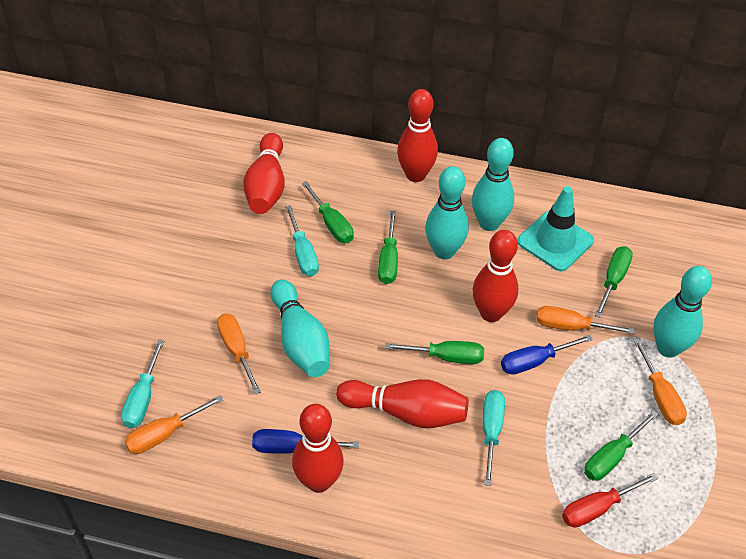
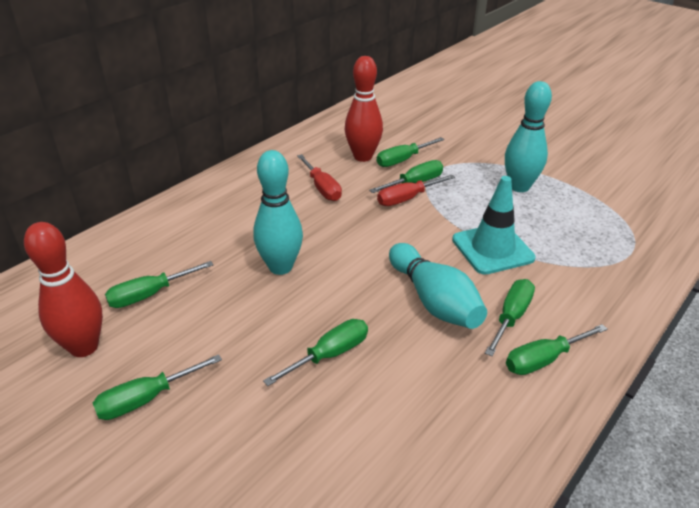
blue screwdriver: 2 -> 0
green screwdriver: 5 -> 7
orange screwdriver: 4 -> 0
red bowling pin: 5 -> 2
red screwdriver: 1 -> 2
turquoise bowling pin: 4 -> 3
turquoise screwdriver: 3 -> 0

